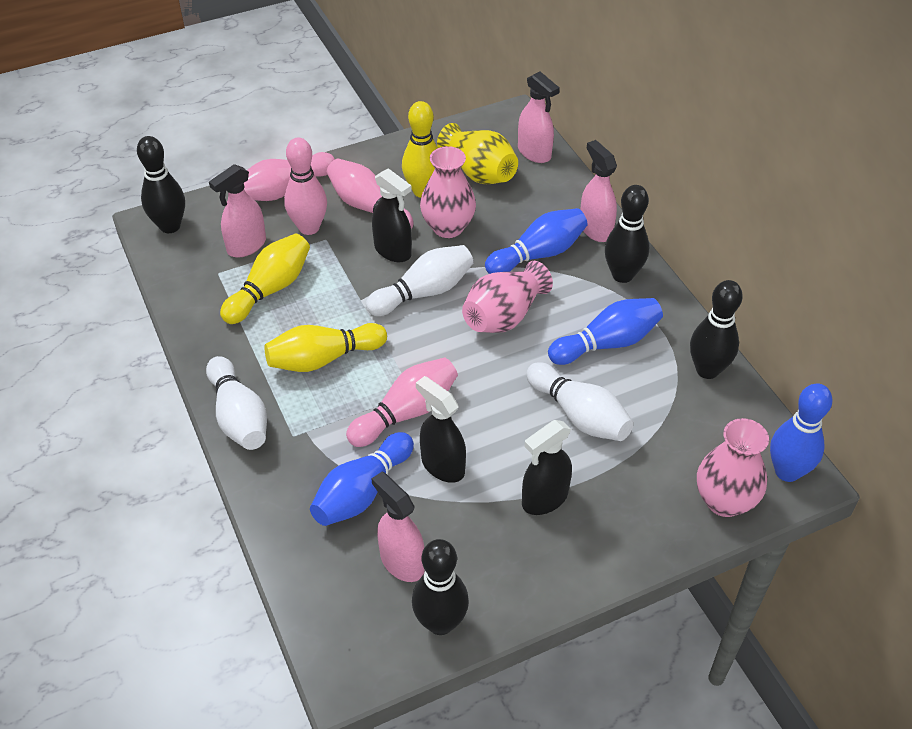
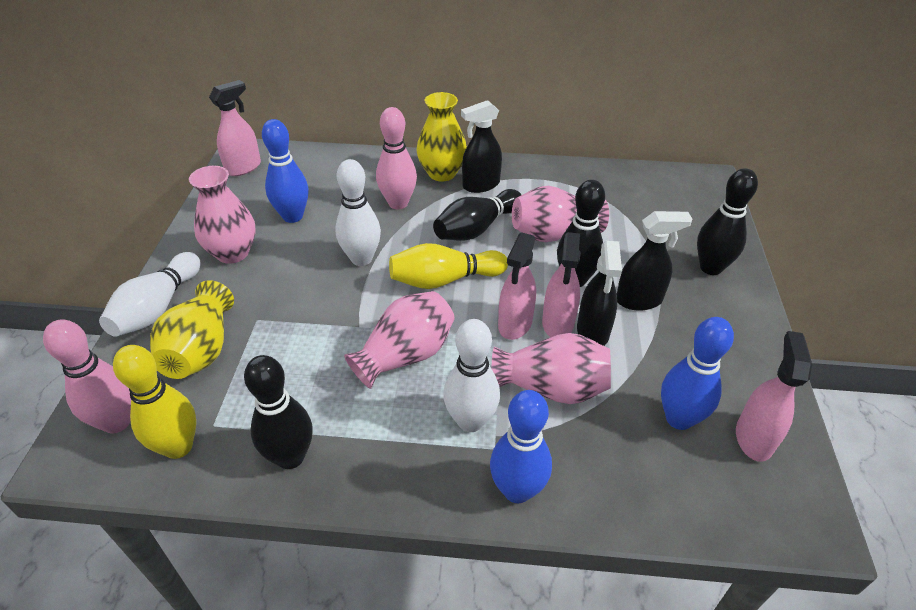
blue bowling pin: 4 -> 3
pink bowling pin: 4 -> 2
pink vase: 3 -> 4
yellow bowling pin: 3 -> 2
yellow vase: 1 -> 2

